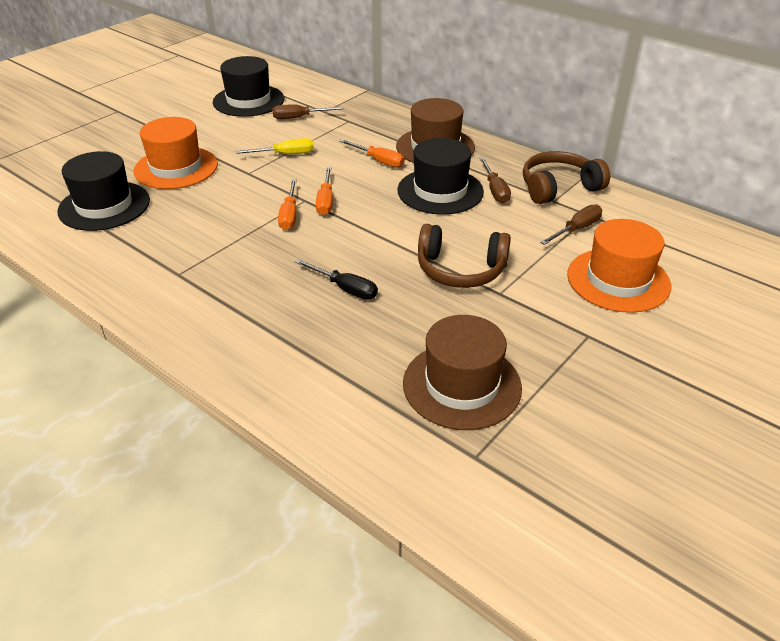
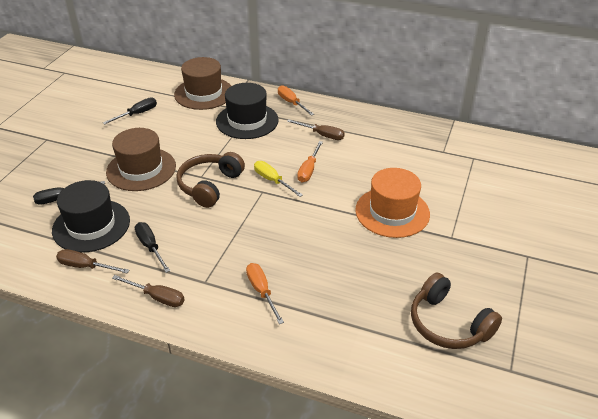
black hat: 3 -> 2
black screwdriver: 1 -> 3
orange hat: 2 -> 1

